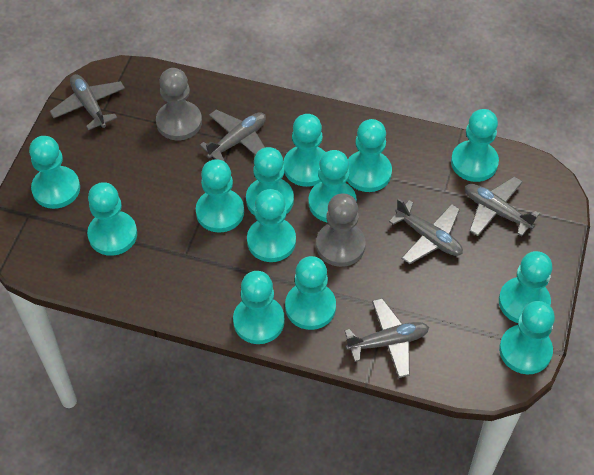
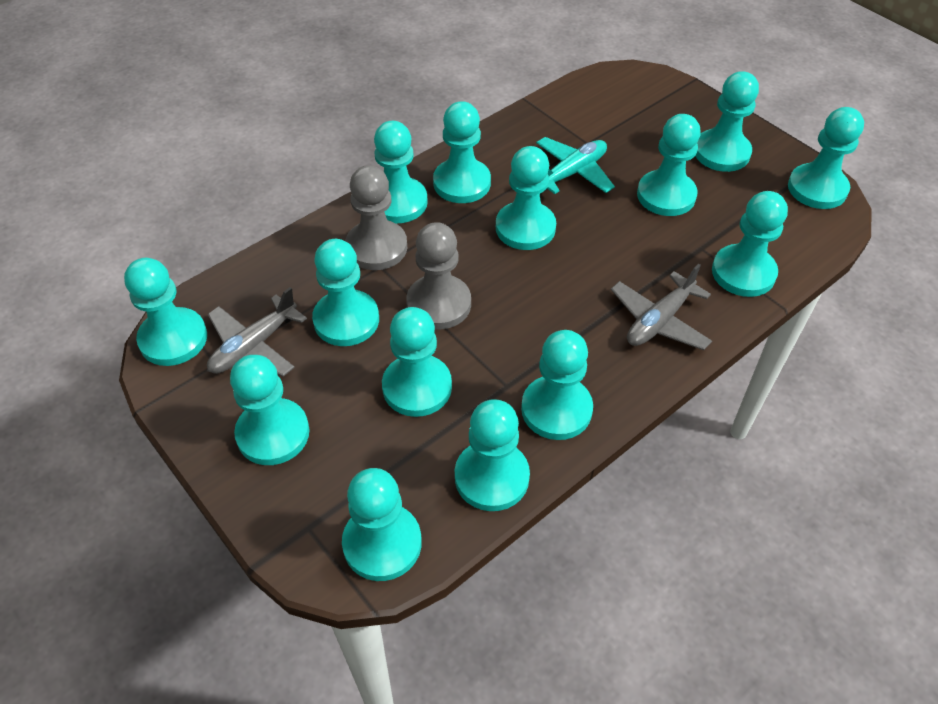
grey plane: 5 -> 2
turquoise pawn: 13 -> 14
turquoise plane: 0 -> 1

